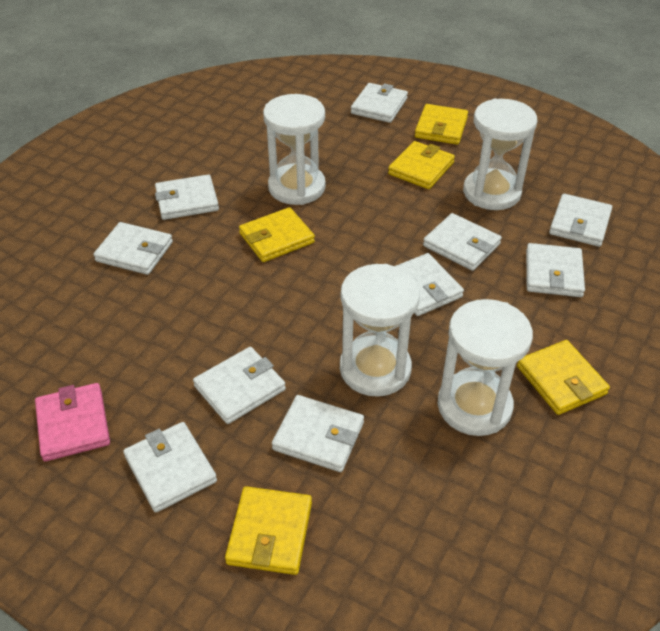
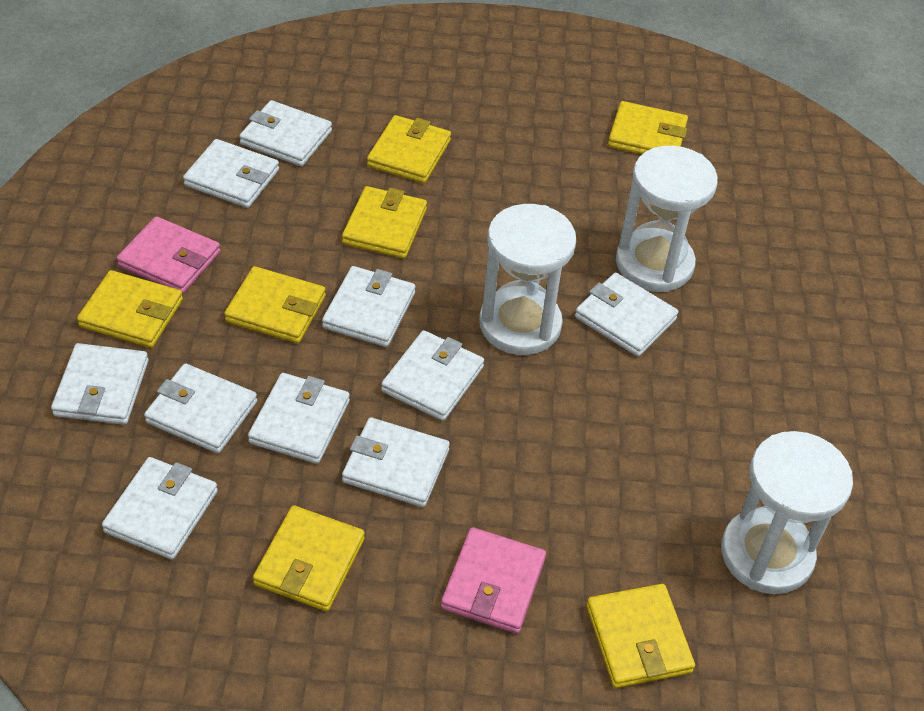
pink wallet: 1 -> 2
white hourglass: 4 -> 3
yellow wallet: 5 -> 7

